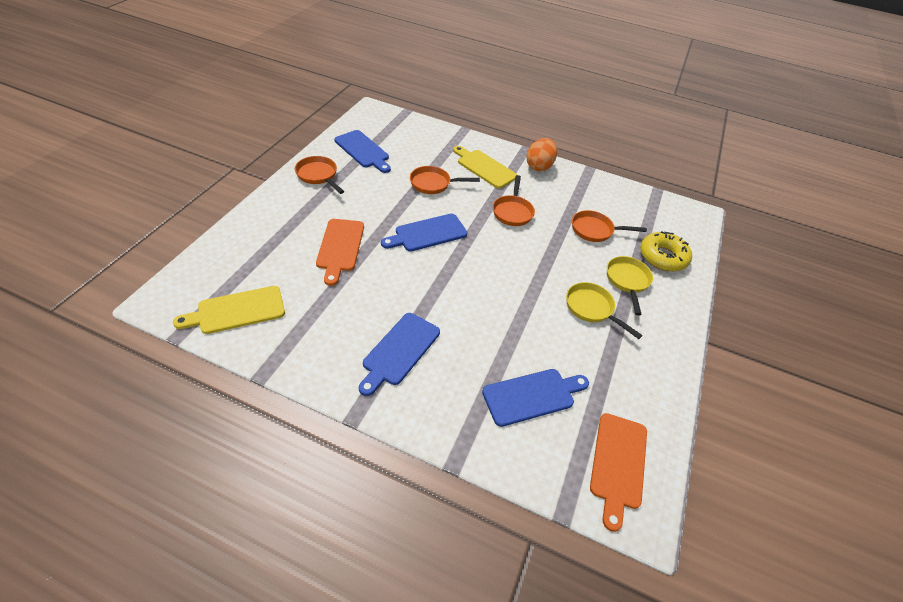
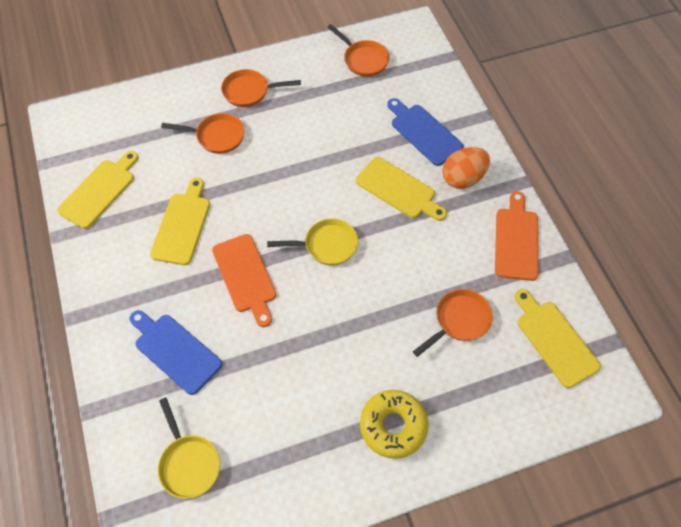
blue cutting board: 4 -> 2
yellow cutting board: 2 -> 4

